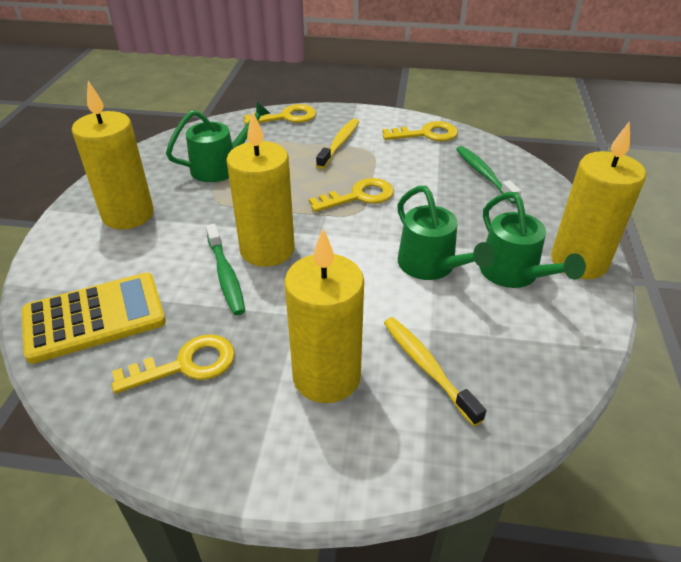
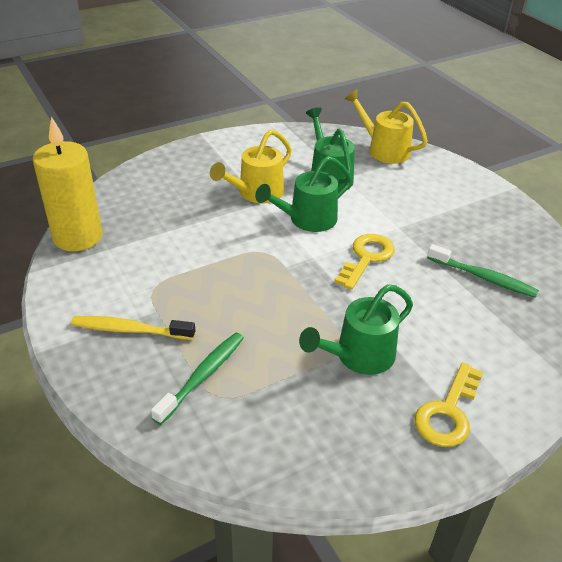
yellow calculator: 1 -> 0
yellow candle: 4 -> 1
yellow key: 4 -> 2
yellow toothbrush: 2 -> 1
yellow watering can: 0 -> 2

